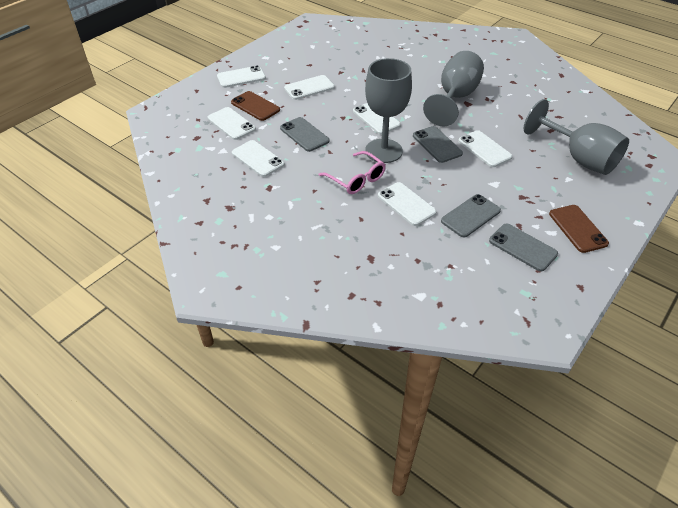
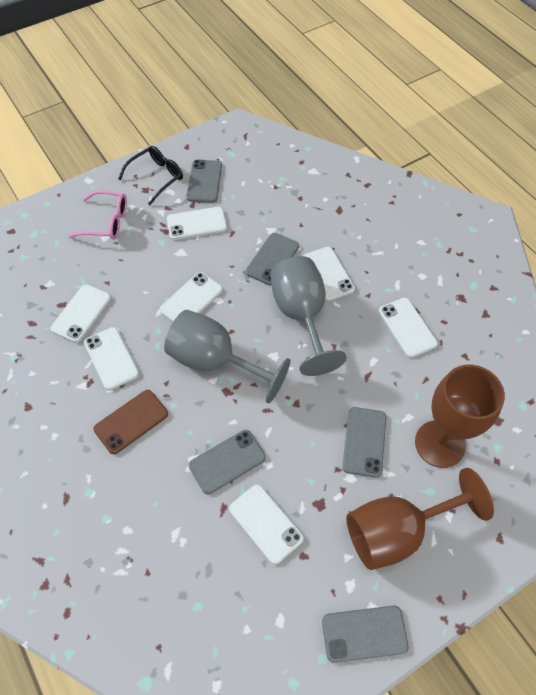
black glasses: 0 -> 1
brown goblet: 0 -> 2
brown phone: 2 -> 1
grey goblet: 3 -> 2
grey phone: 4 -> 5

